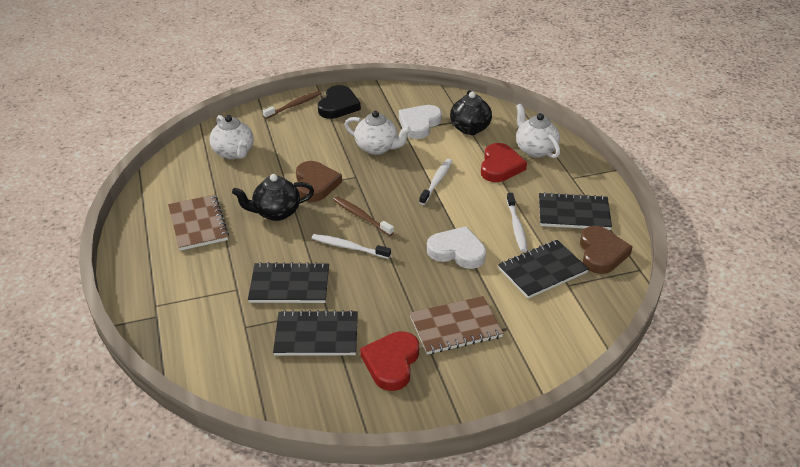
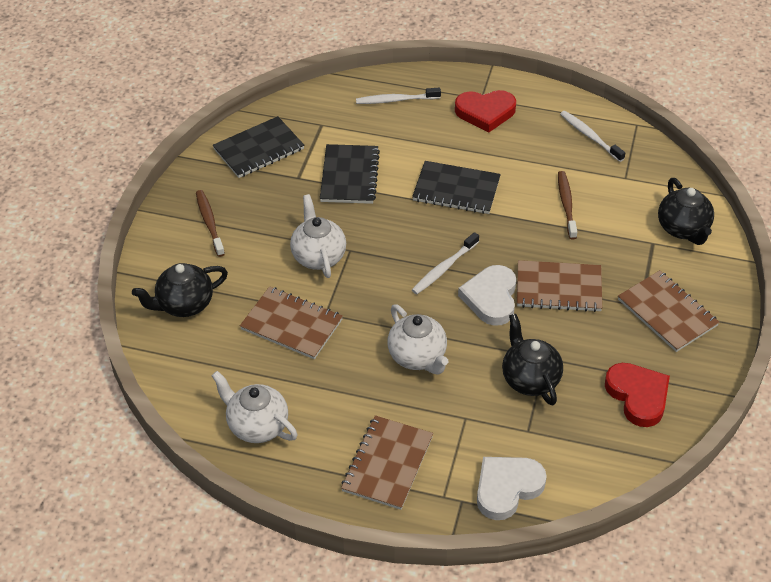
black heart: 1 -> 0
black notebook: 4 -> 3
black teapot: 2 -> 3
brown heart: 2 -> 0
brown notebook: 2 -> 4

